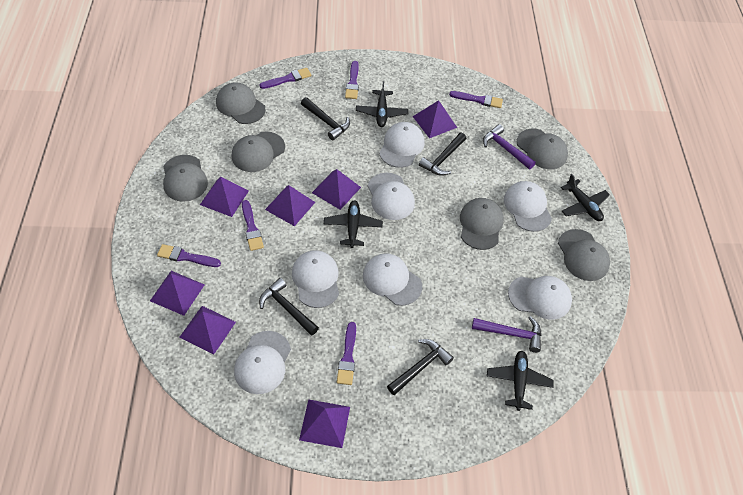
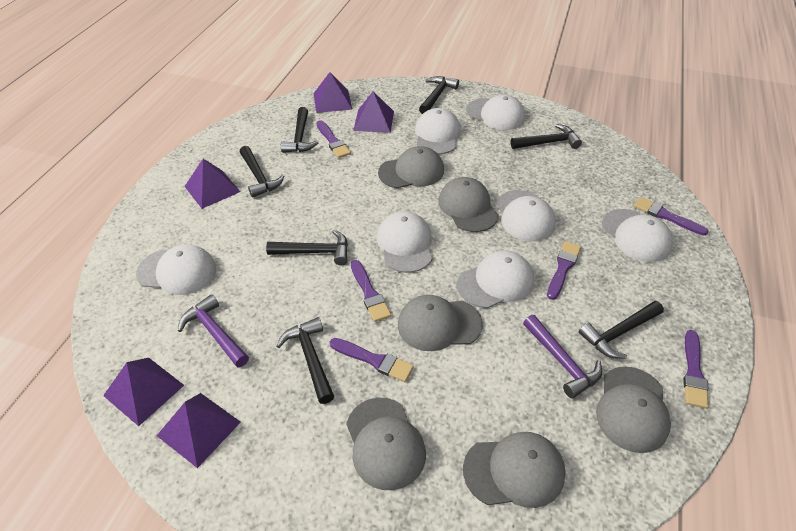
black hammer: 4 -> 7
black plane: 4 -> 0
purple pyramid: 7 -> 5

